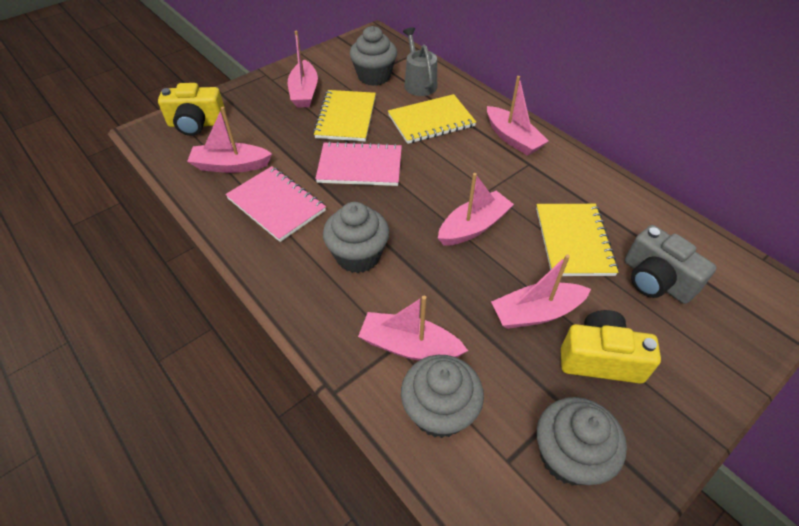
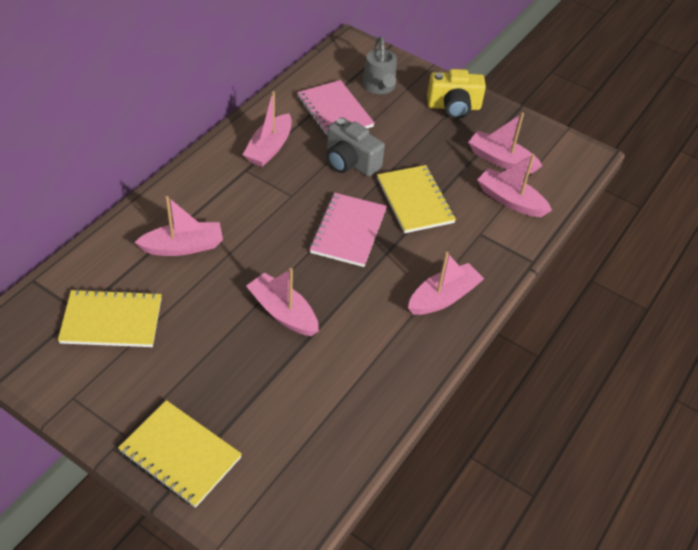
grey cupcake: 4 -> 0
yellow camera: 2 -> 1

